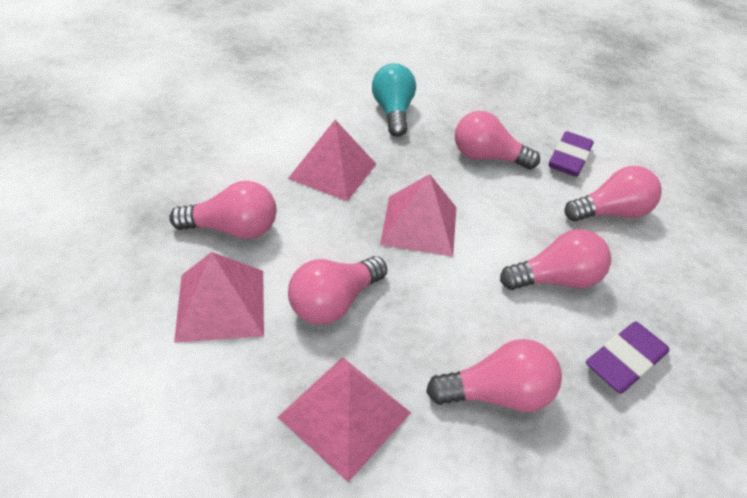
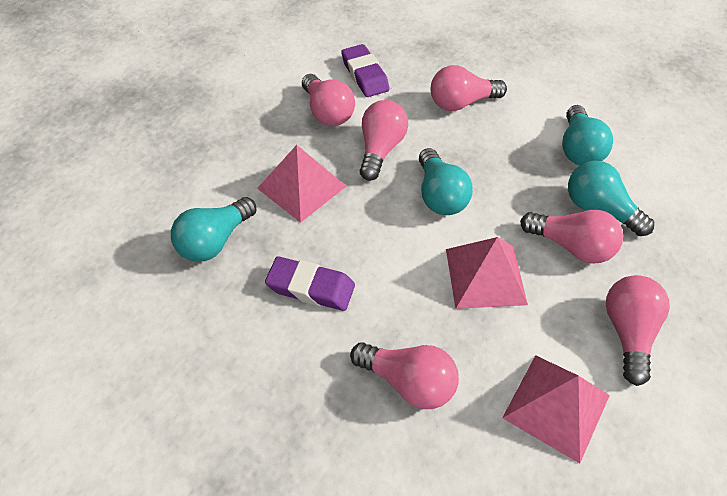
pink pyramid: 4 -> 3
turquoise light bulb: 1 -> 4

